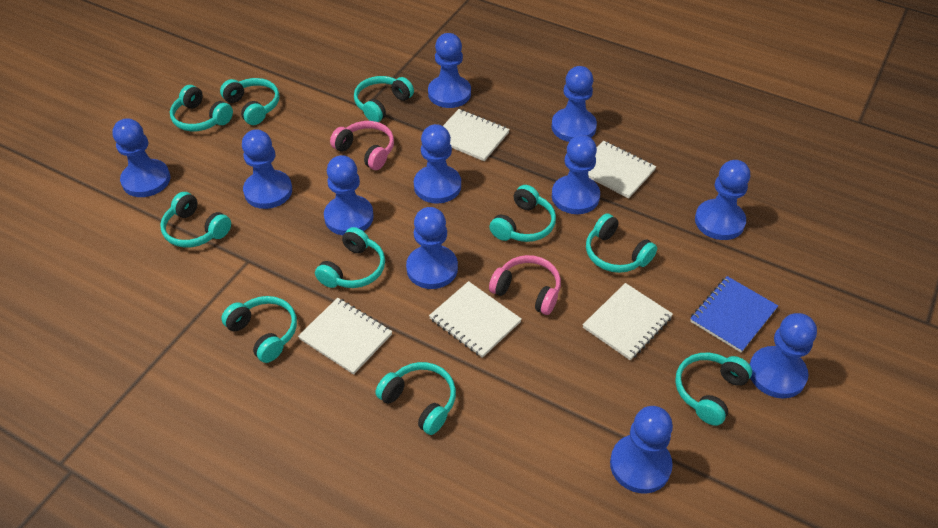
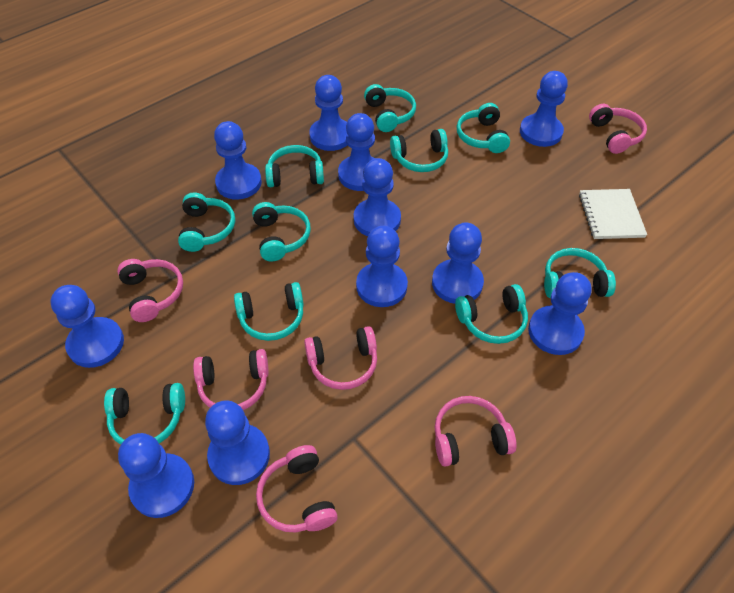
blue notebook: 1 -> 0
pink headphones: 2 -> 6
white notebook: 5 -> 1

